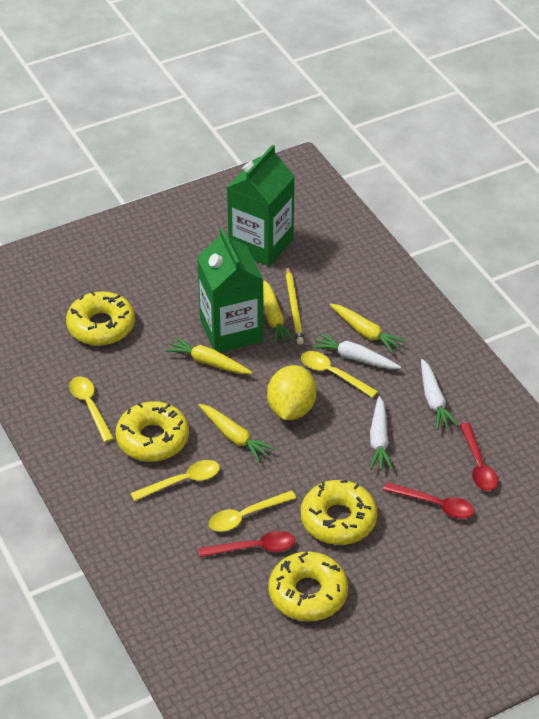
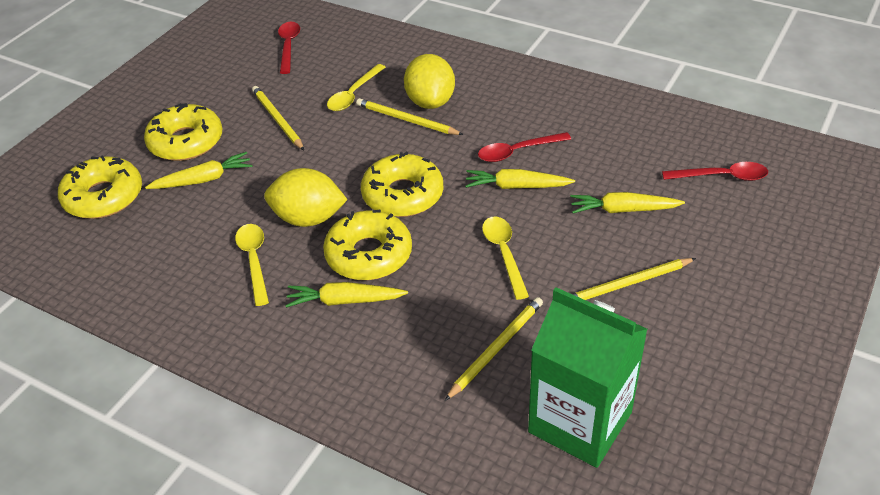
green carton: 2 -> 1
white carrot: 3 -> 0
yellow lemon: 1 -> 2
yellow pencil: 1 -> 4
yellow spoon: 4 -> 3

